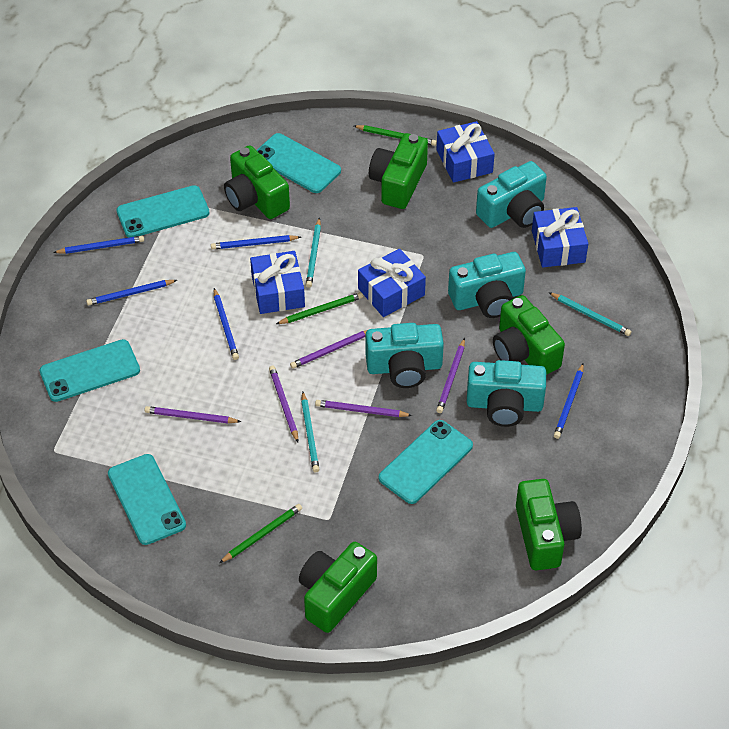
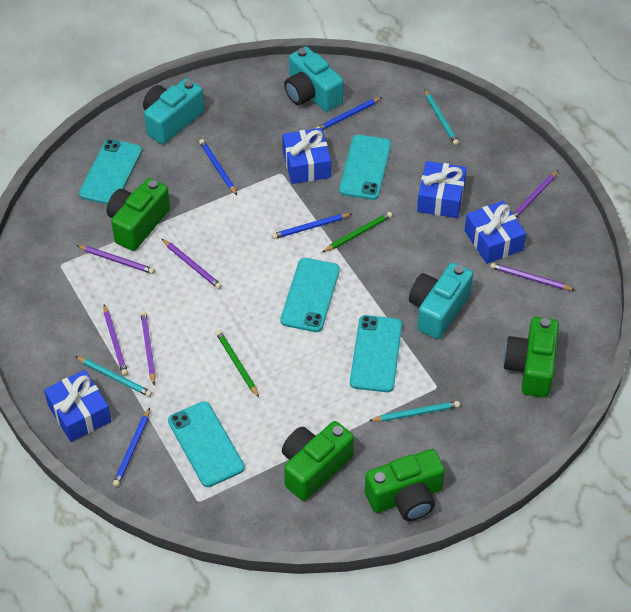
blue pencil: 5 -> 4
green camera: 5 -> 4
green pencil: 3 -> 2
purple pencil: 5 -> 6
turquoise camera: 4 -> 3

